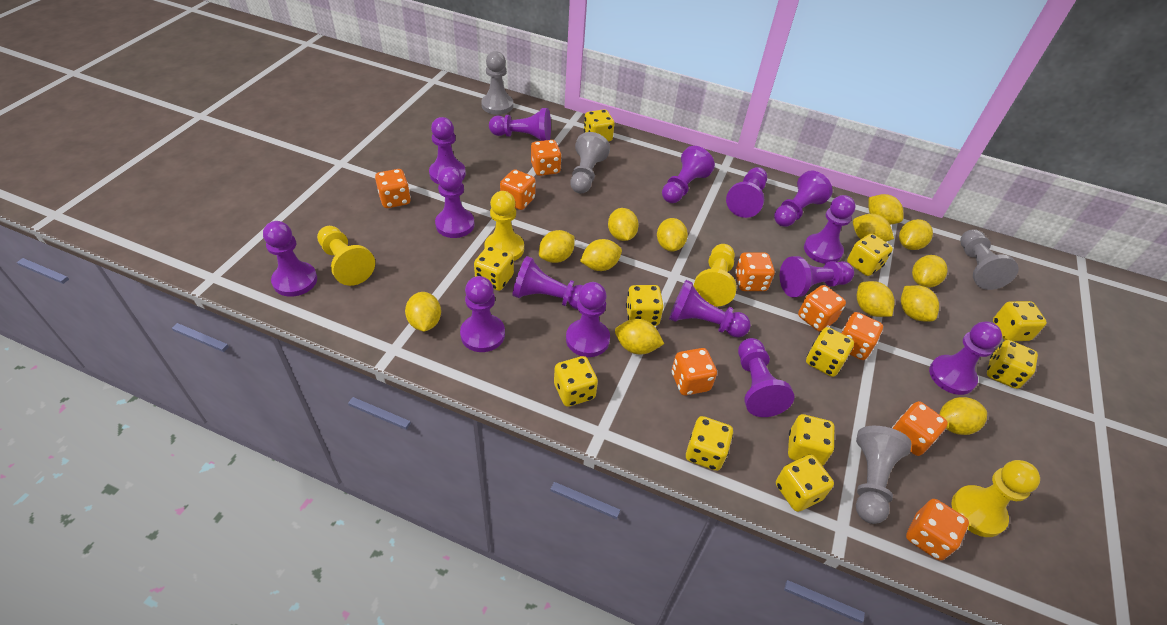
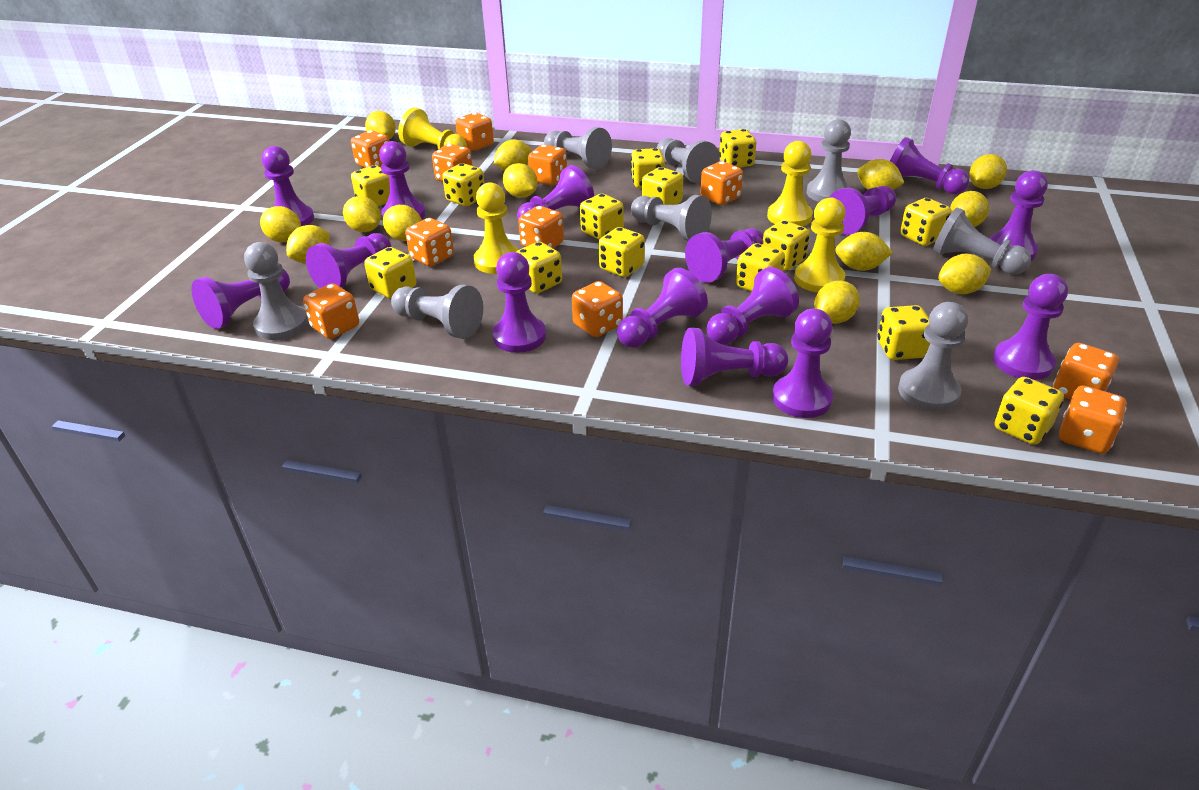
grey pawn: 4 -> 8
orange dice: 9 -> 11
yellow dice: 11 -> 14

